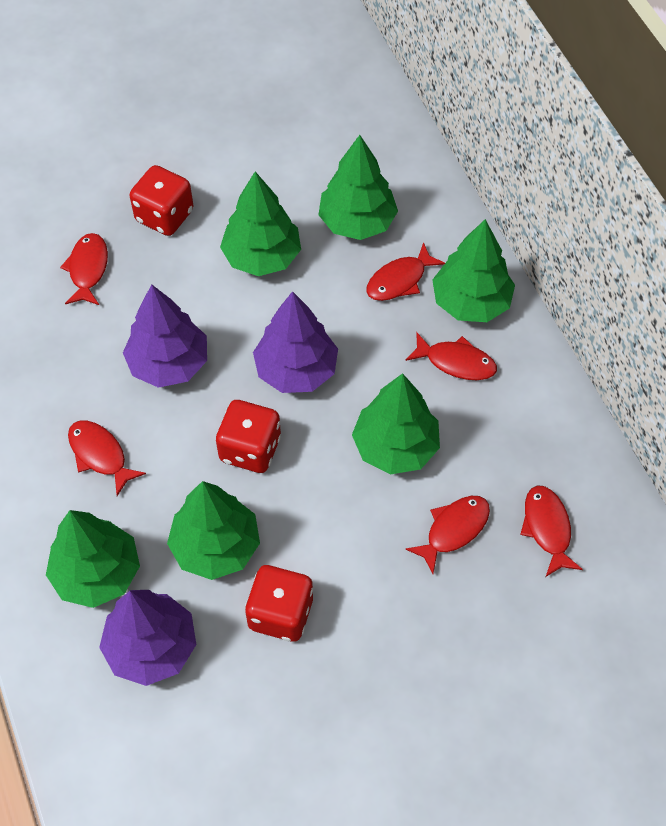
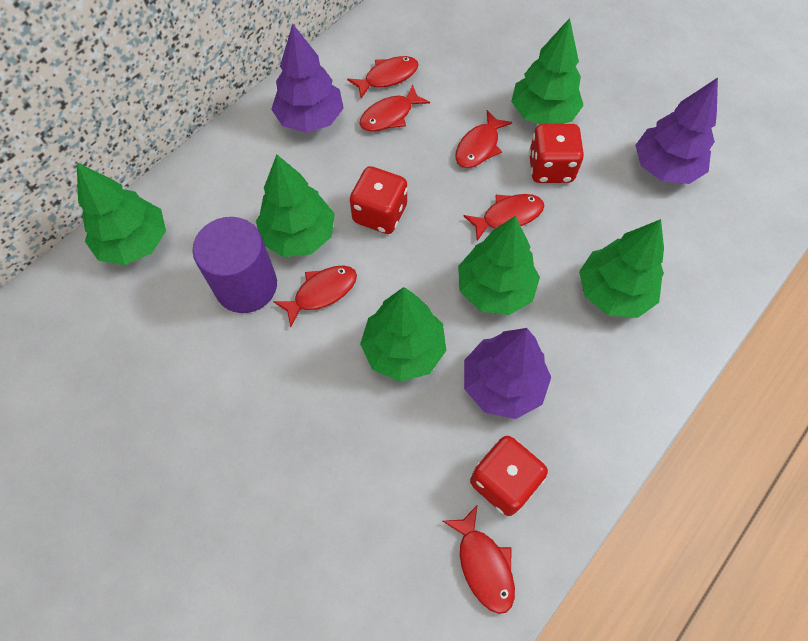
purple cylinder: 0 -> 1

